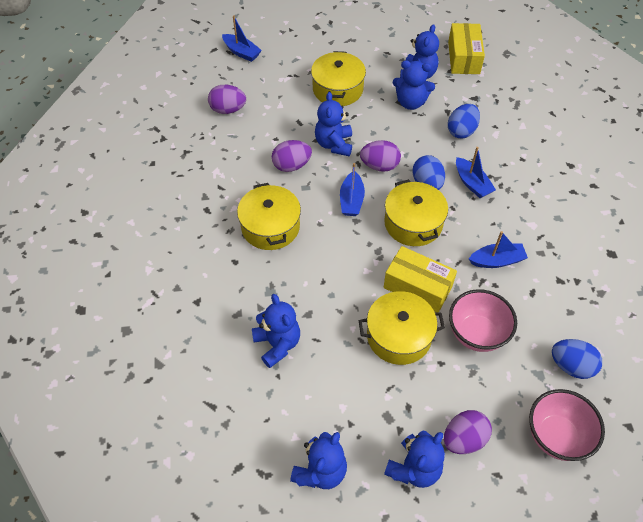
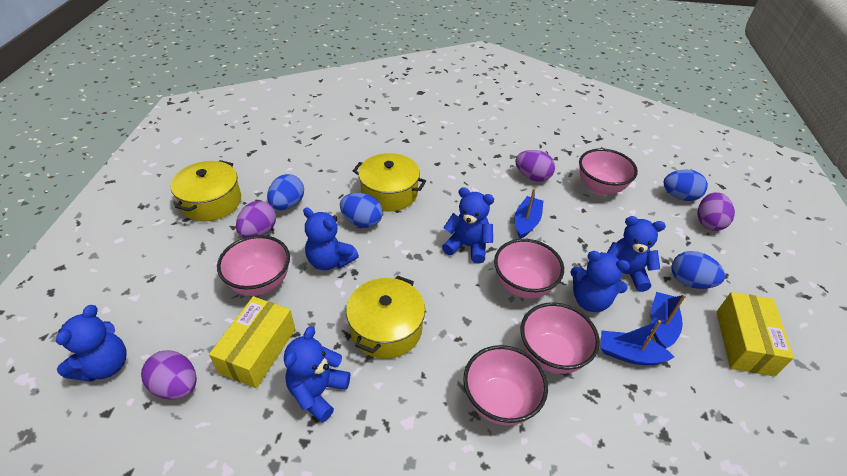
blue boat: 4 -> 3
blue egg: 3 -> 4
pink bowl: 2 -> 5
yellow pot: 4 -> 3

